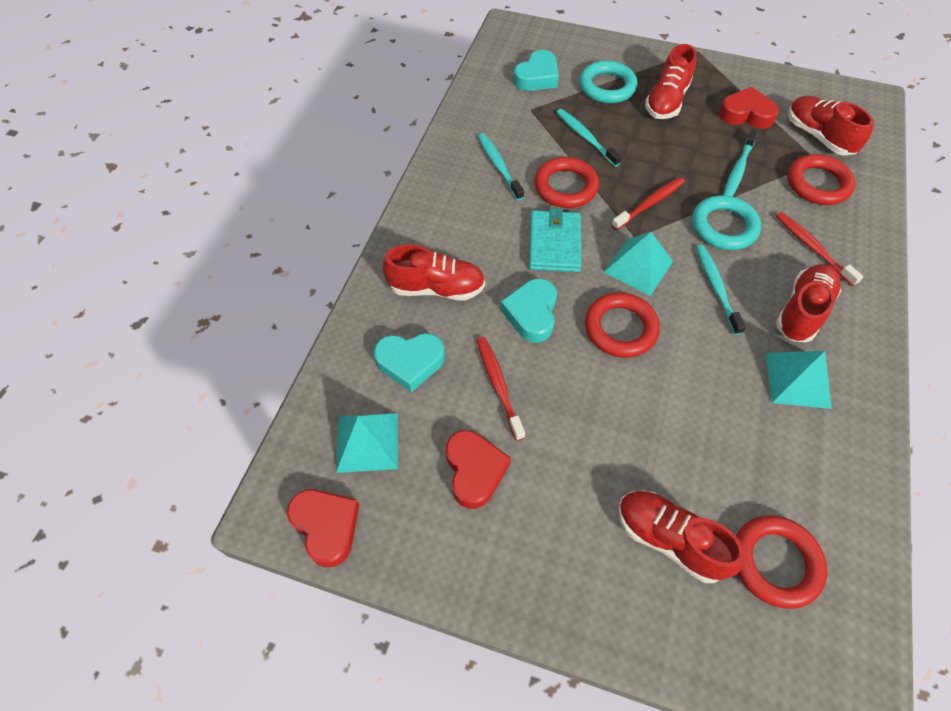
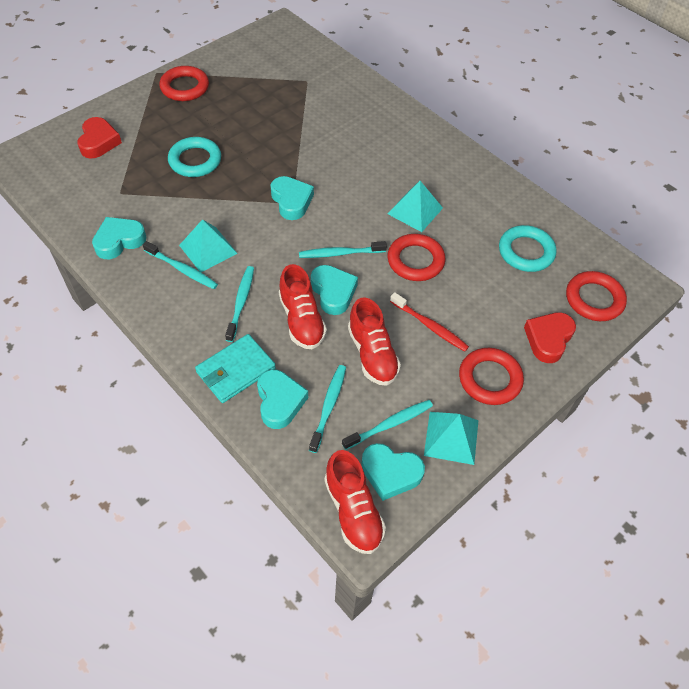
red heart: 3 -> 2
red shoe: 5 -> 3
red toothbrush: 3 -> 1
turquoise heart: 3 -> 5
turquoise toothbrush: 4 -> 5

